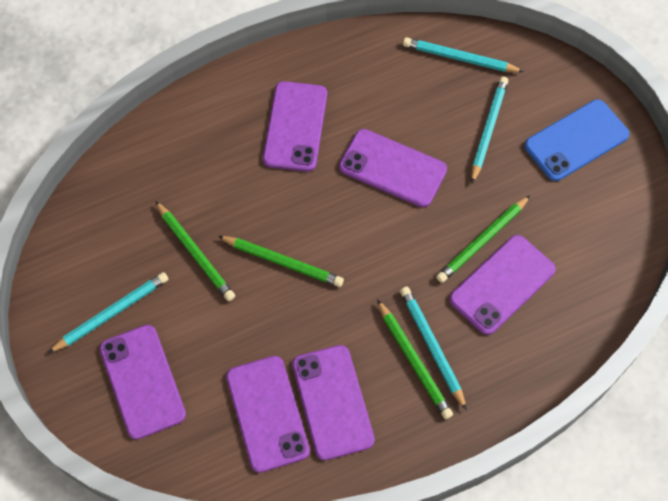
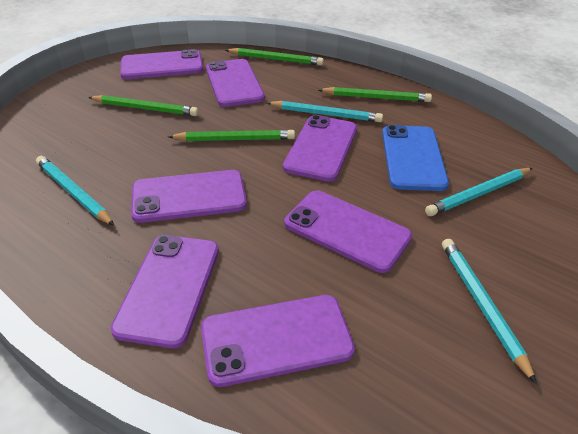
purple phone: 6 -> 7

